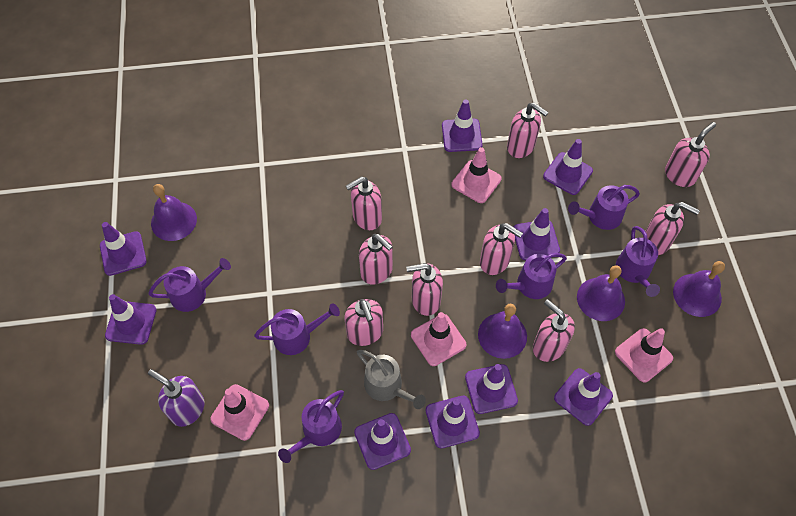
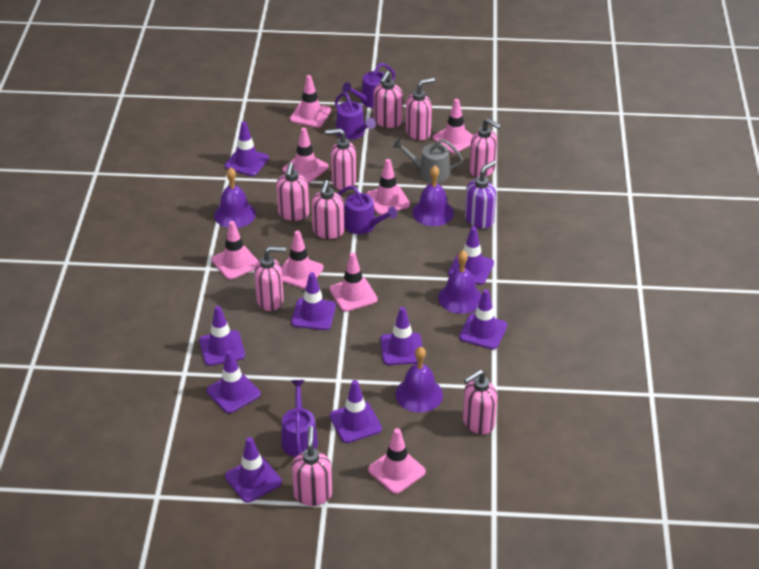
pink traffic cone: 4 -> 8
purple watering can: 6 -> 4

